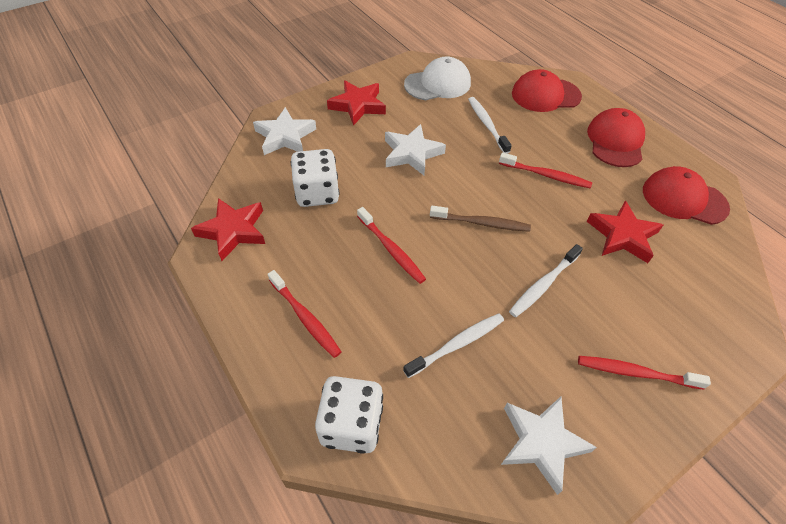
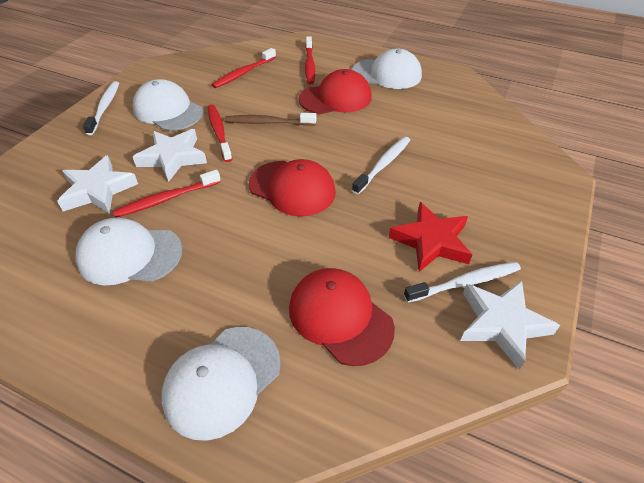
red star: 3 -> 1
white cap: 1 -> 4
white dice: 2 -> 0

